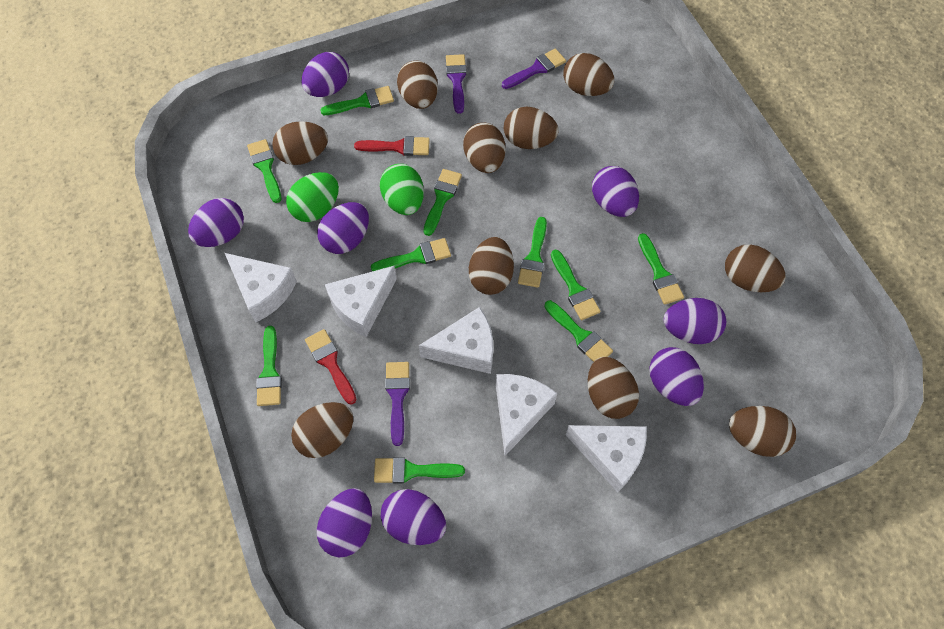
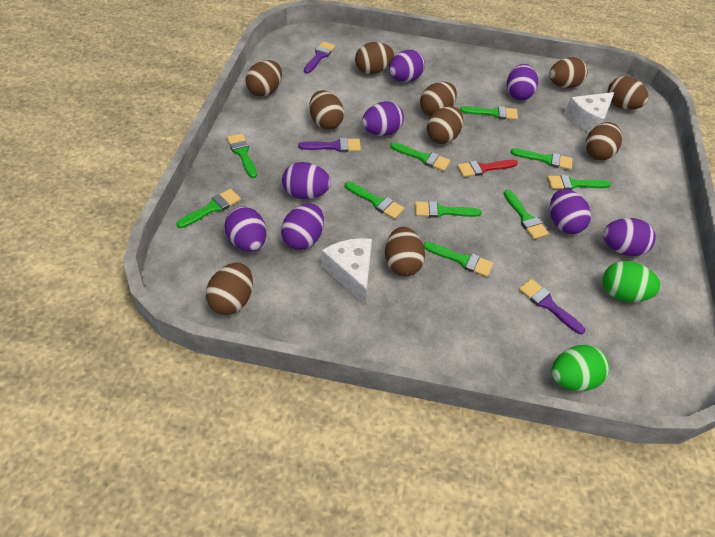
red brush: 2 -> 1
white cheese: 5 -> 2

